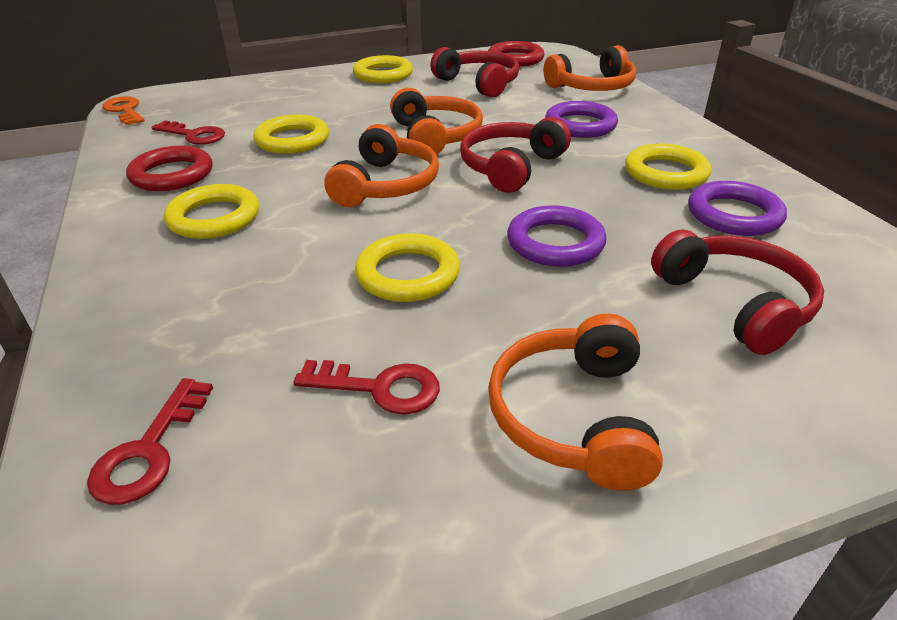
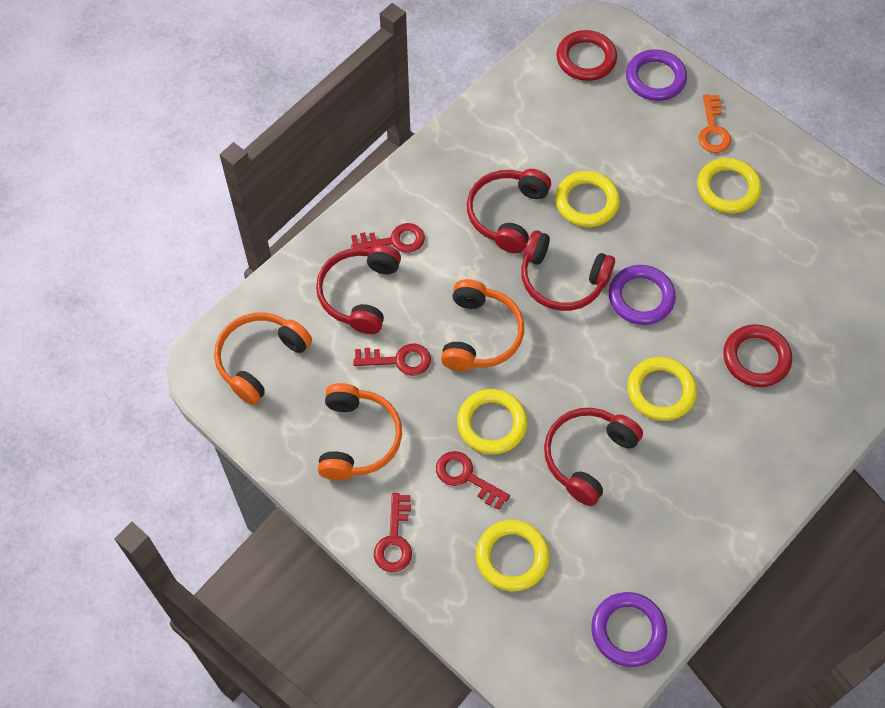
orange headphones: 4 -> 3
red headphones: 3 -> 4
red key: 3 -> 4

